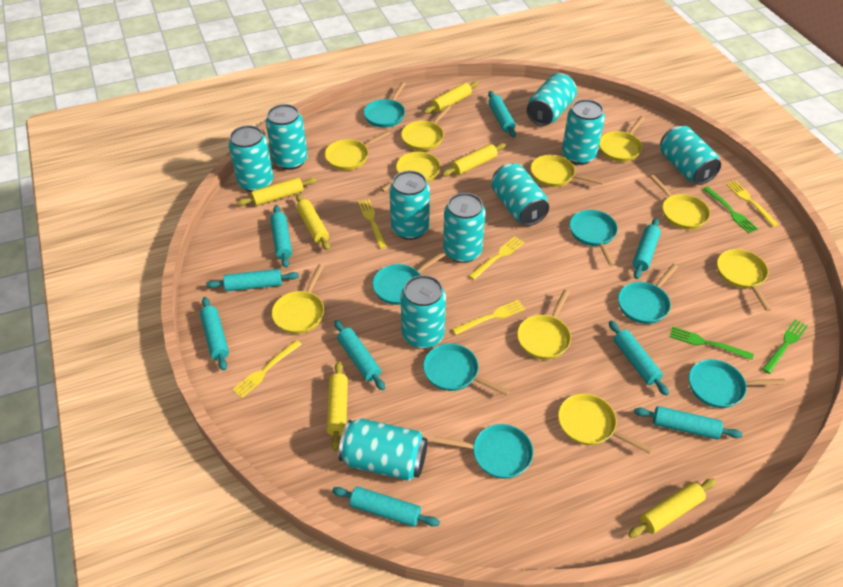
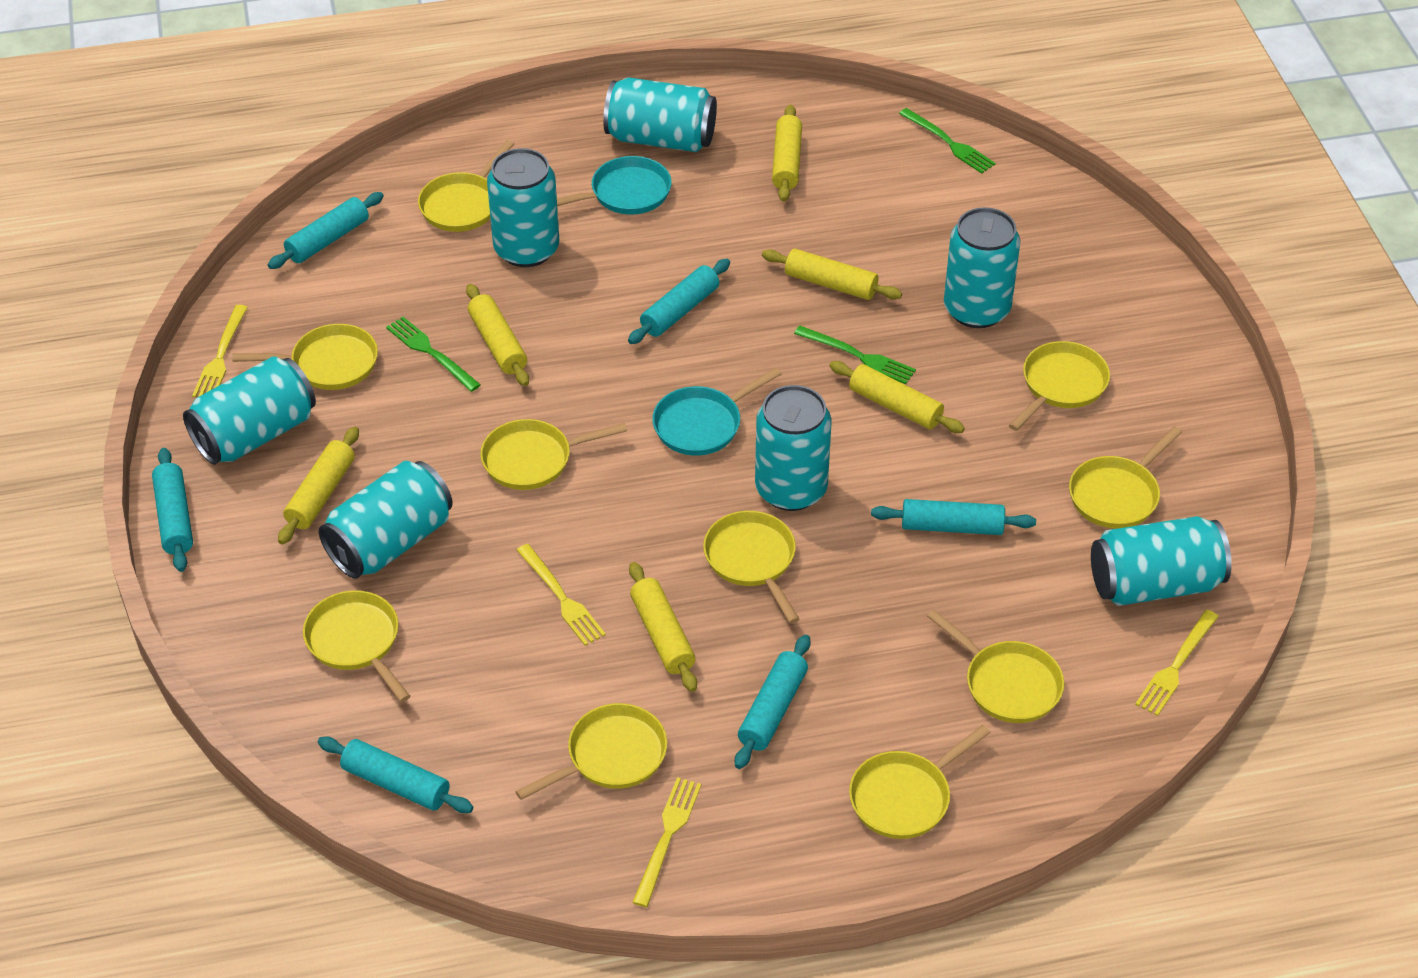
turquoise can: 10 -> 7
turquoise pan: 7 -> 2
turquoise rolling pin: 9 -> 6
yellow fork: 5 -> 4

